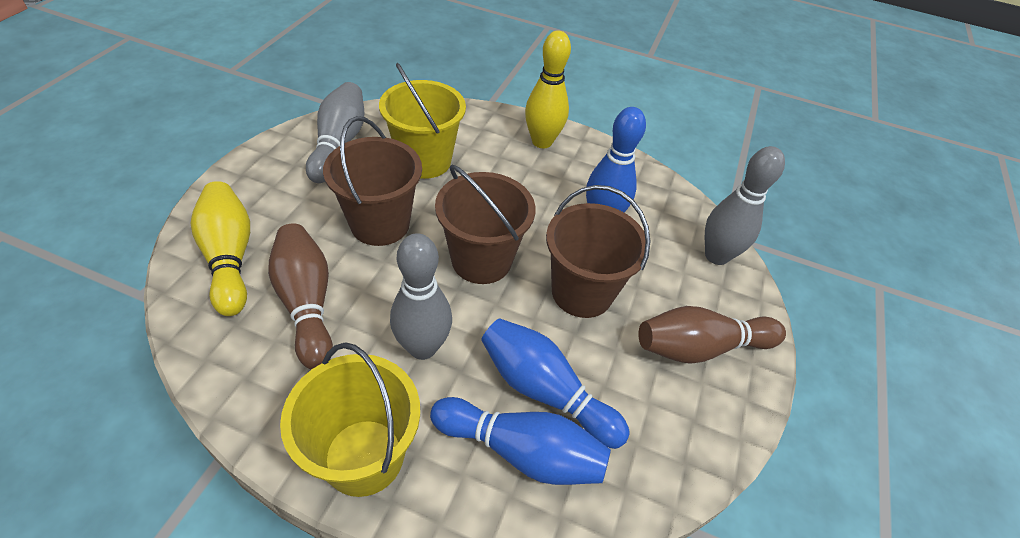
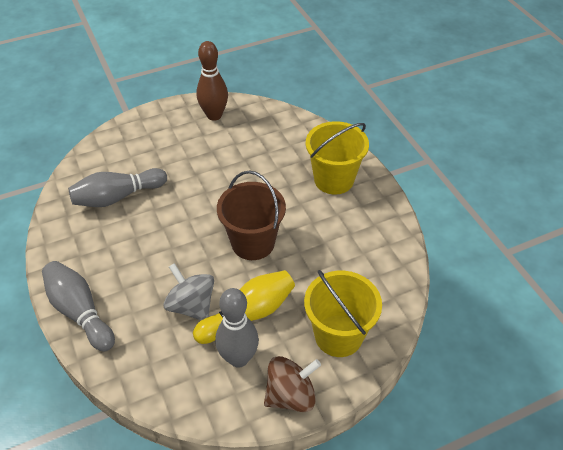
blue bowling pin: 3 -> 0
brown bowling pin: 2 -> 1
brown bucket: 3 -> 1
brown spinning top: 0 -> 1
grey spinning top: 0 -> 1
yellow bowling pin: 2 -> 1

